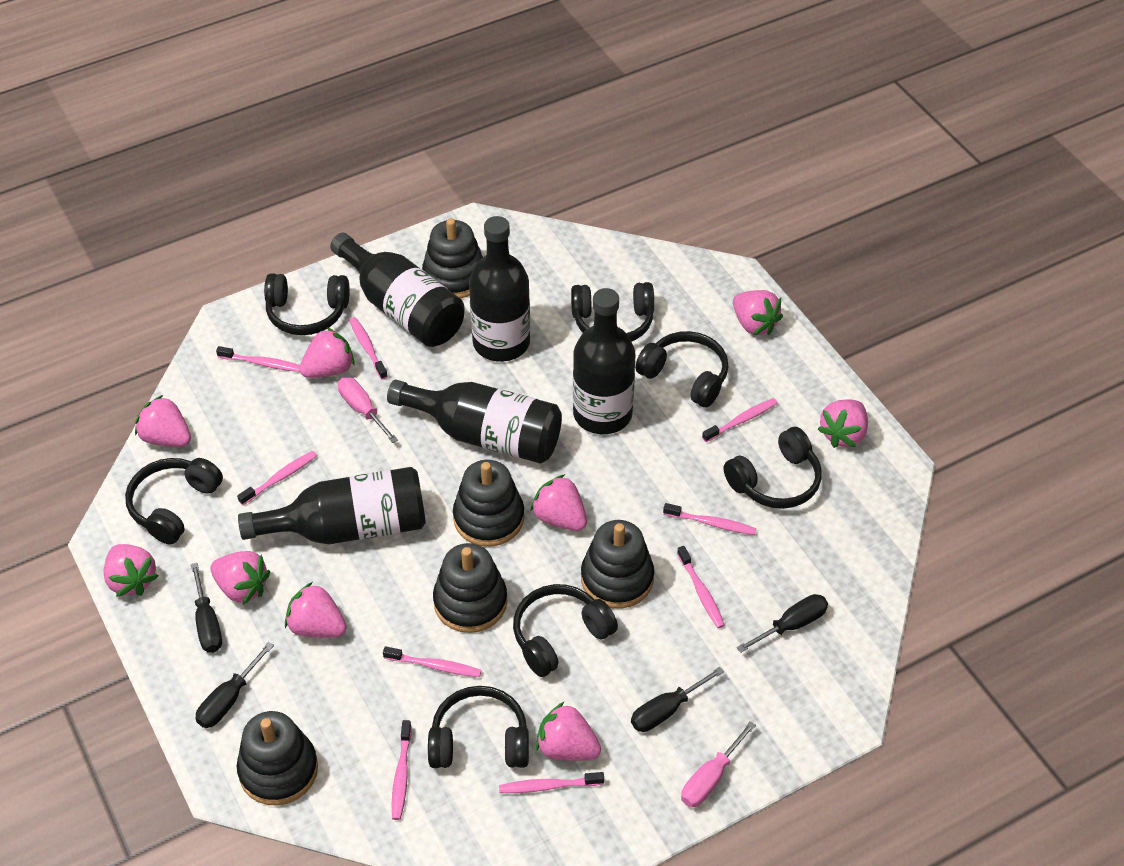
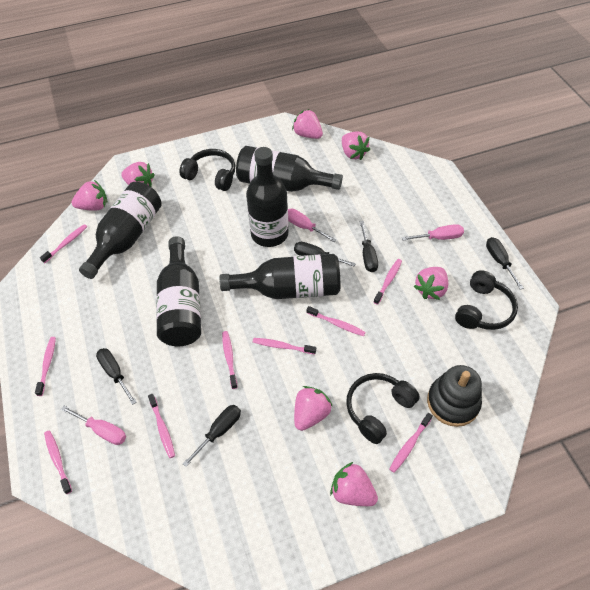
black headphones: 7 -> 3
black screwdriver: 4 -> 5
black stacking toy: 5 -> 1
pink screwdriver: 2 -> 3
pink strawberry: 9 -> 7

